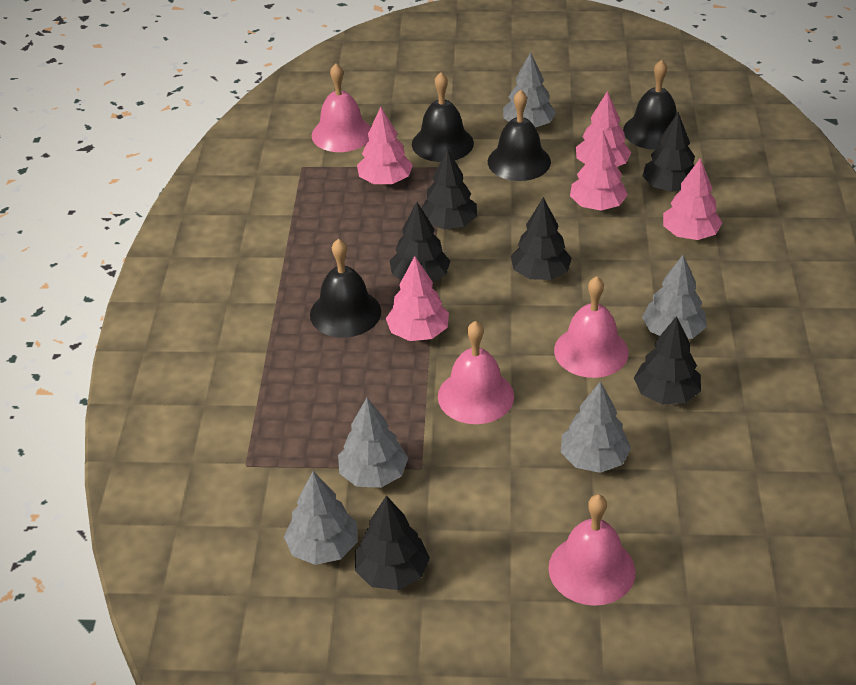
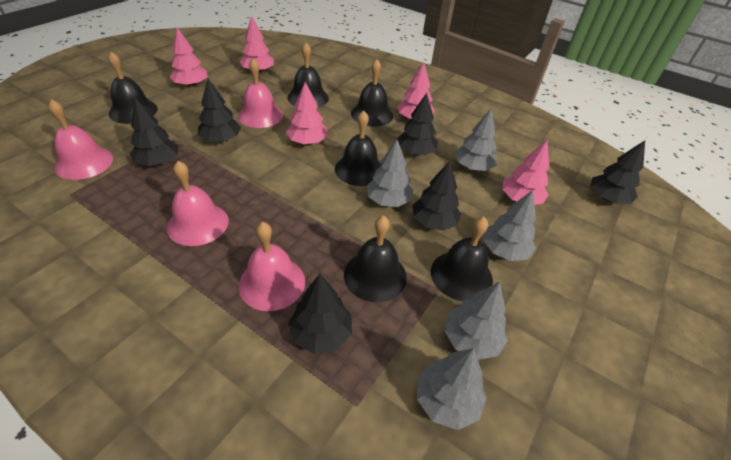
black bell: 4 -> 6

